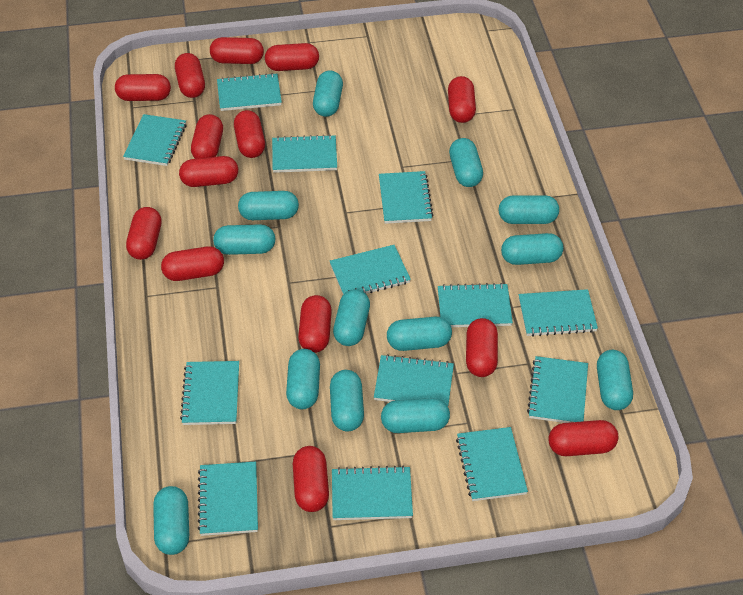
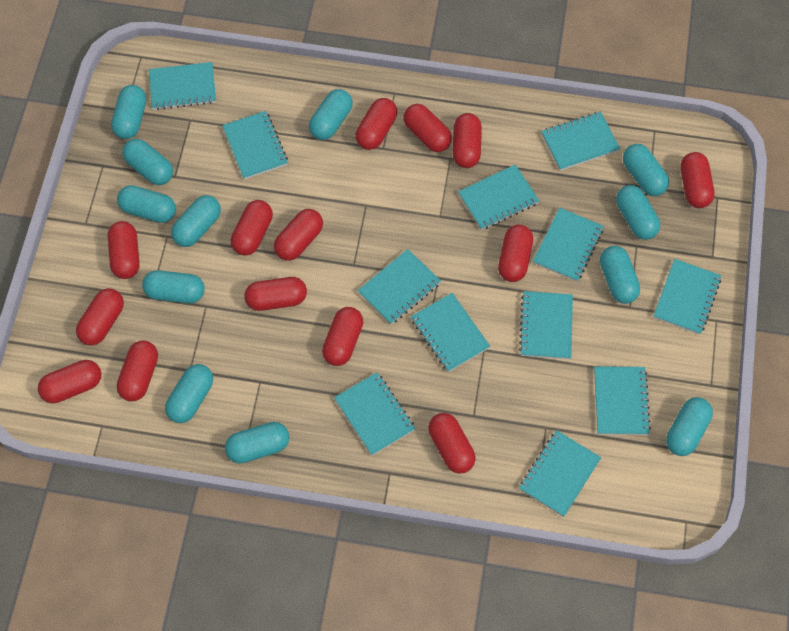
turquoise capsule: 13 -> 12
turquoise notebook: 13 -> 12

